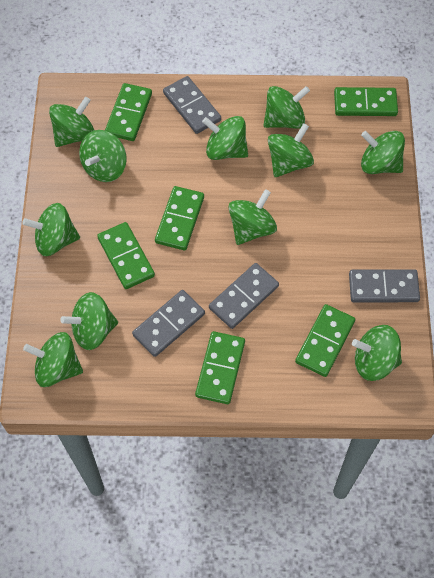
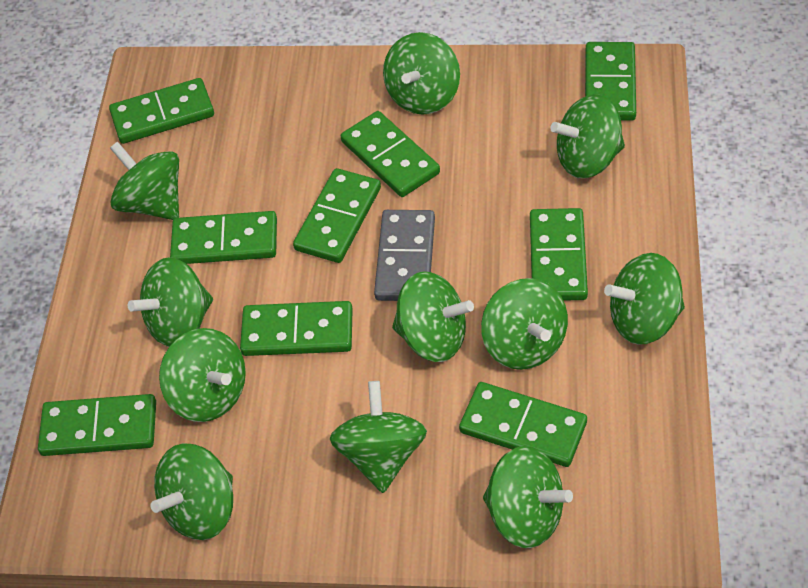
green domino: 6 -> 9
grey domino: 4 -> 1

